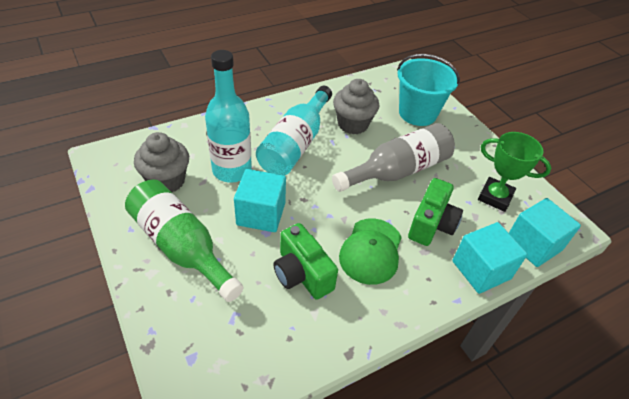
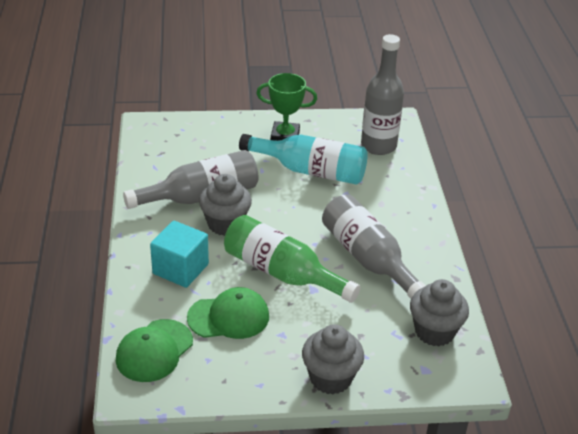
green camera: 2 -> 0
green cap: 1 -> 2
grey bottle: 1 -> 3
grey cupcake: 2 -> 3
turquoise bottle: 2 -> 1
turquoise bucket: 1 -> 0
turquoise cube: 3 -> 1

